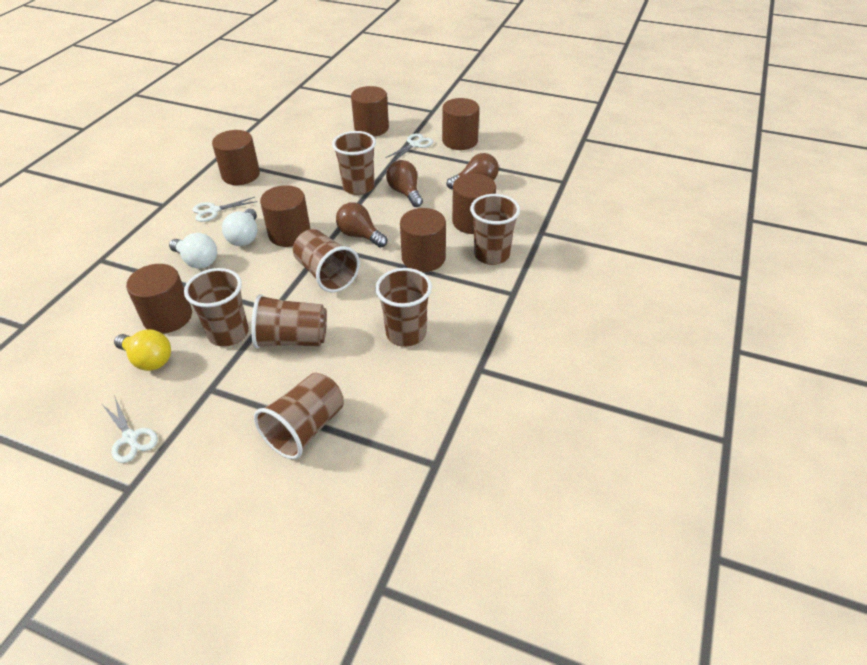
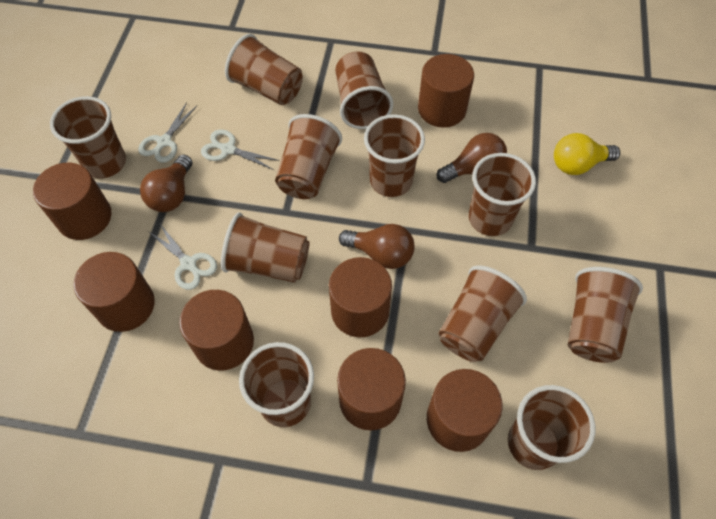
brown cup: 7 -> 11
white light bulb: 2 -> 0

